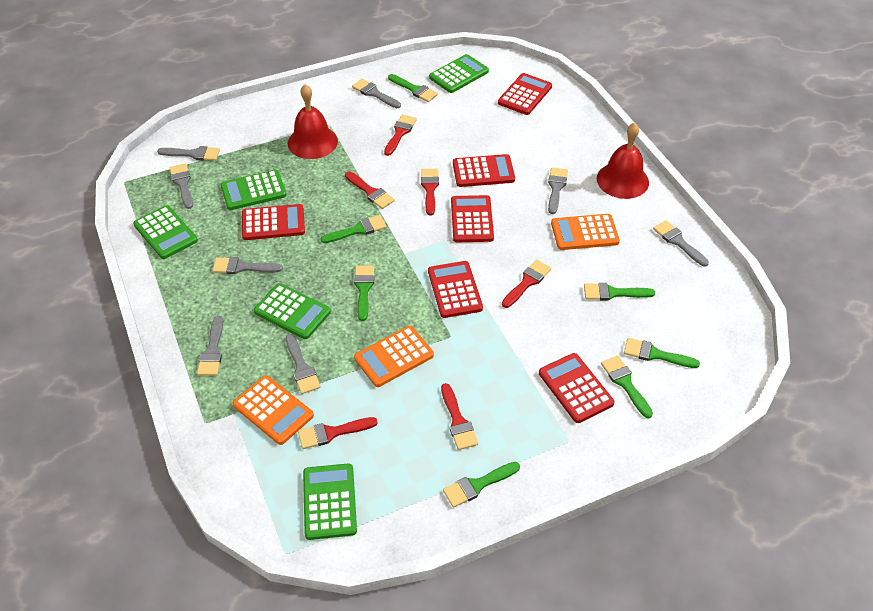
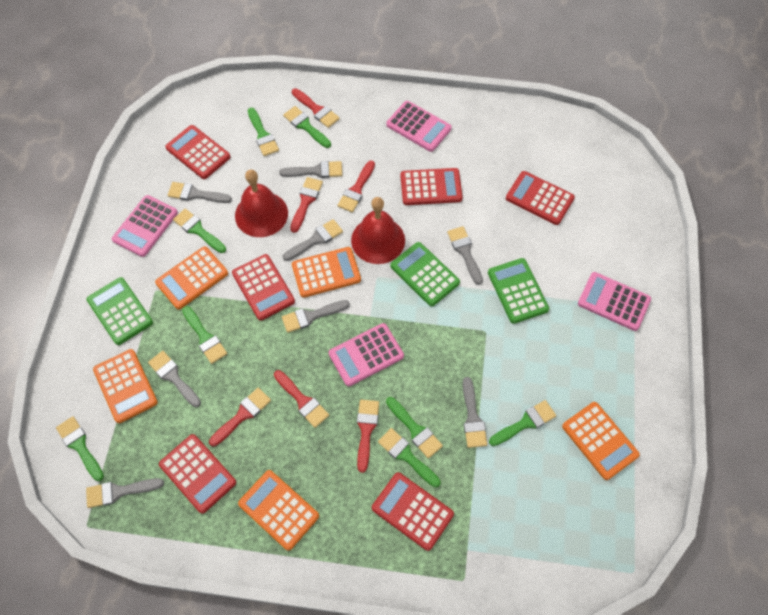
green brush: 7 -> 8
green calculator: 5 -> 3
orange calculator: 3 -> 5
pink calculator: 0 -> 4

